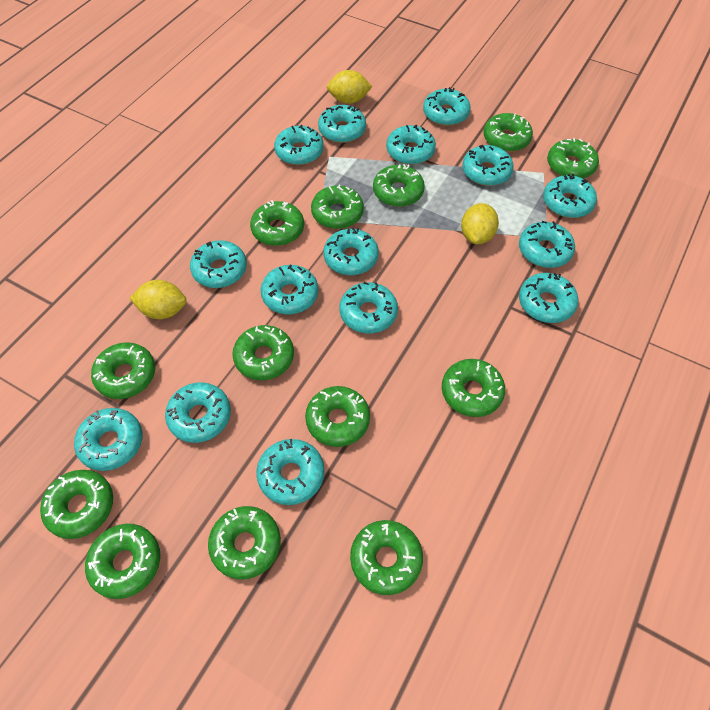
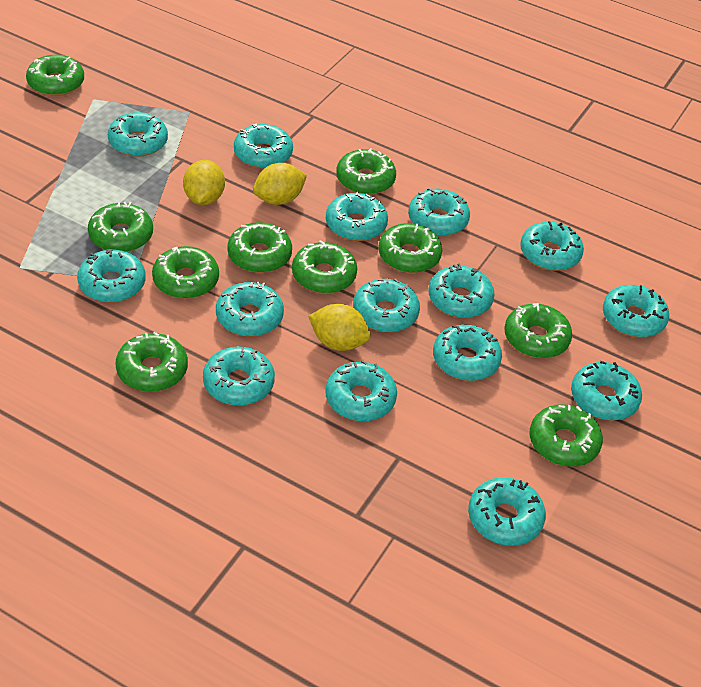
green donut: 13 -> 10

